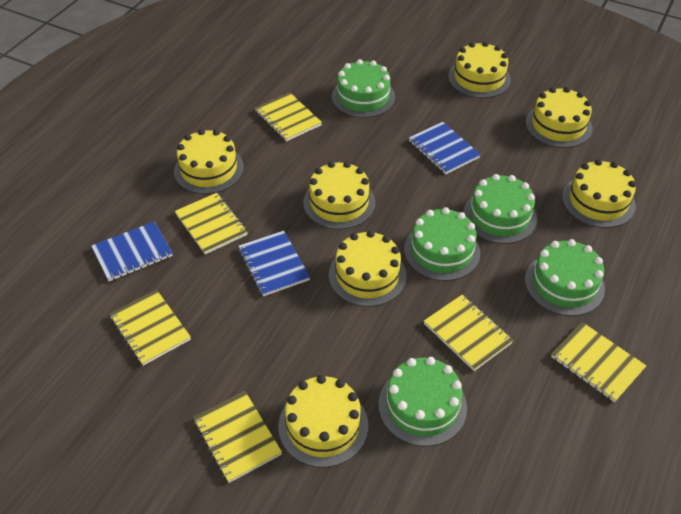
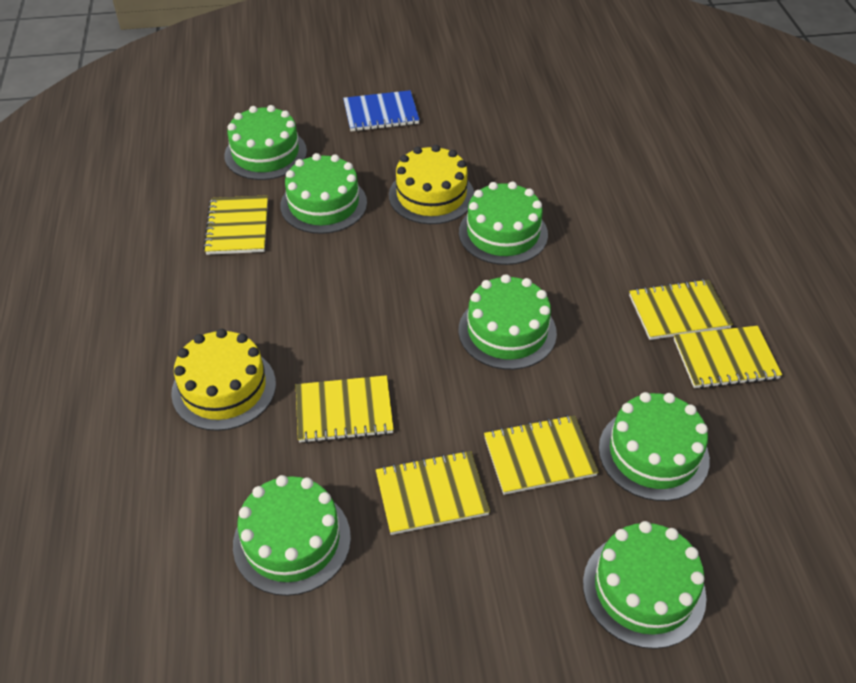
blue notebook: 3 -> 1
green cake: 5 -> 7
yellow cake: 7 -> 2

